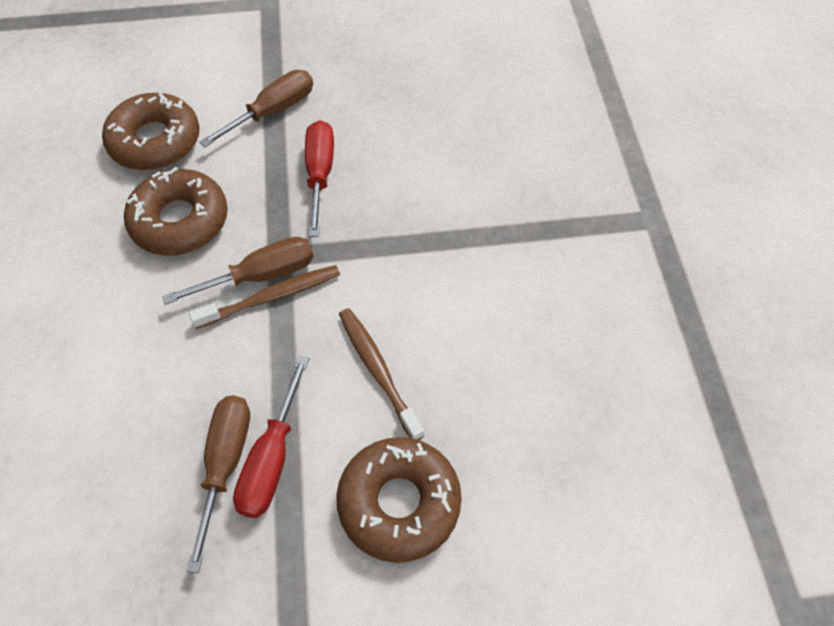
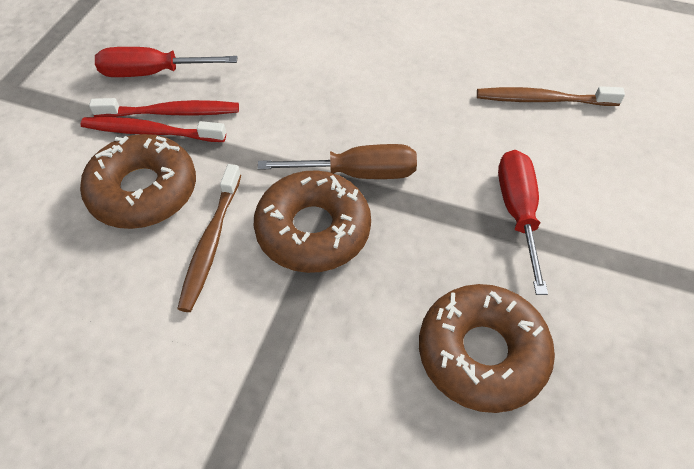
brown screwdriver: 3 -> 1
red toothbrush: 0 -> 2

